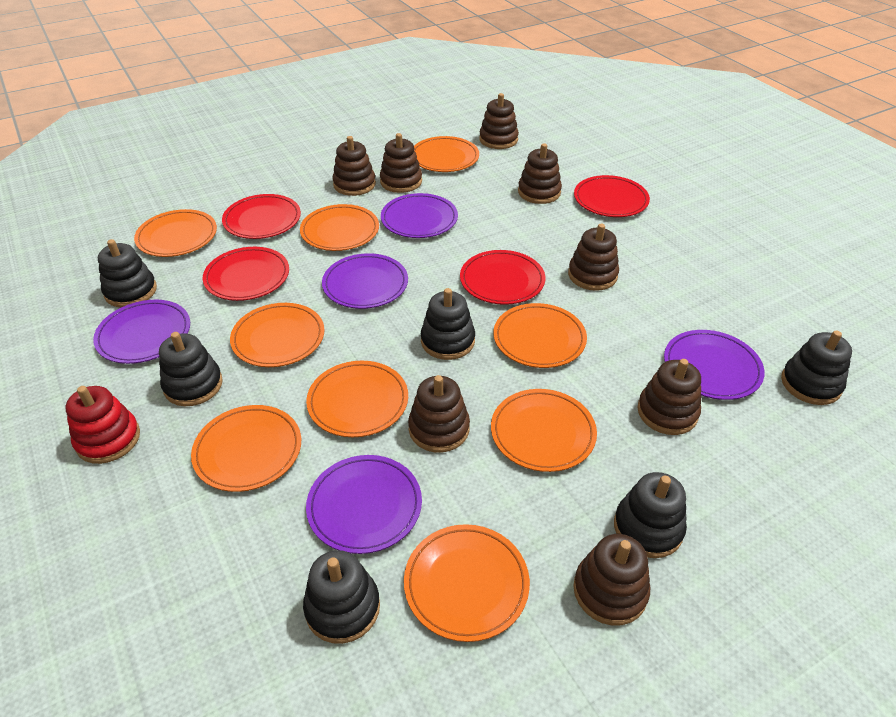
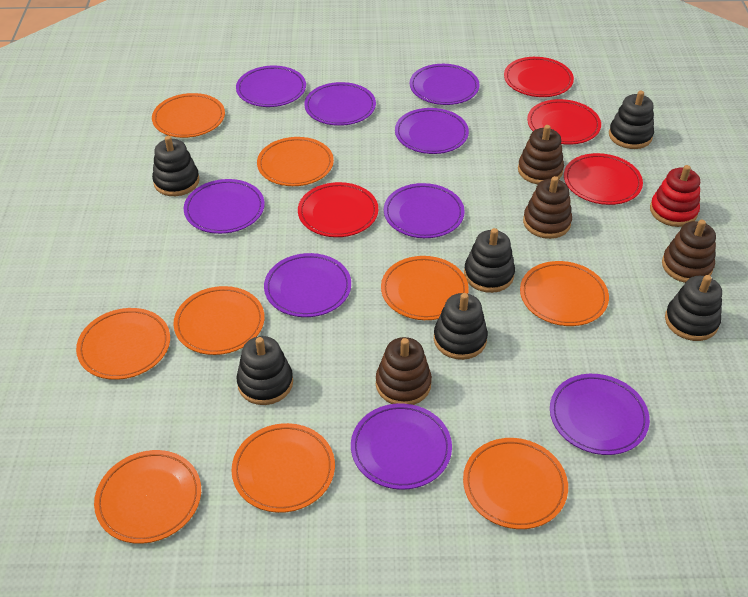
brown stacking toy: 8 -> 4
purple plate: 5 -> 9

